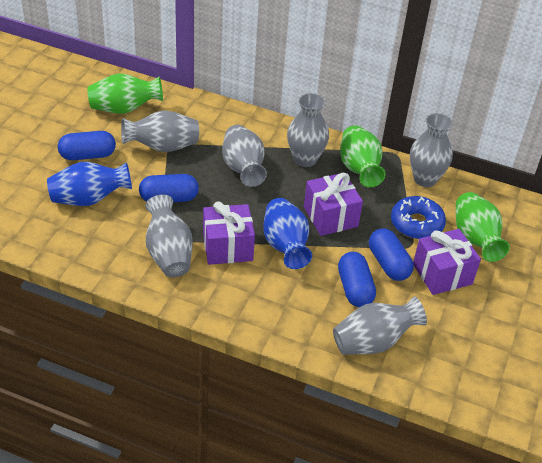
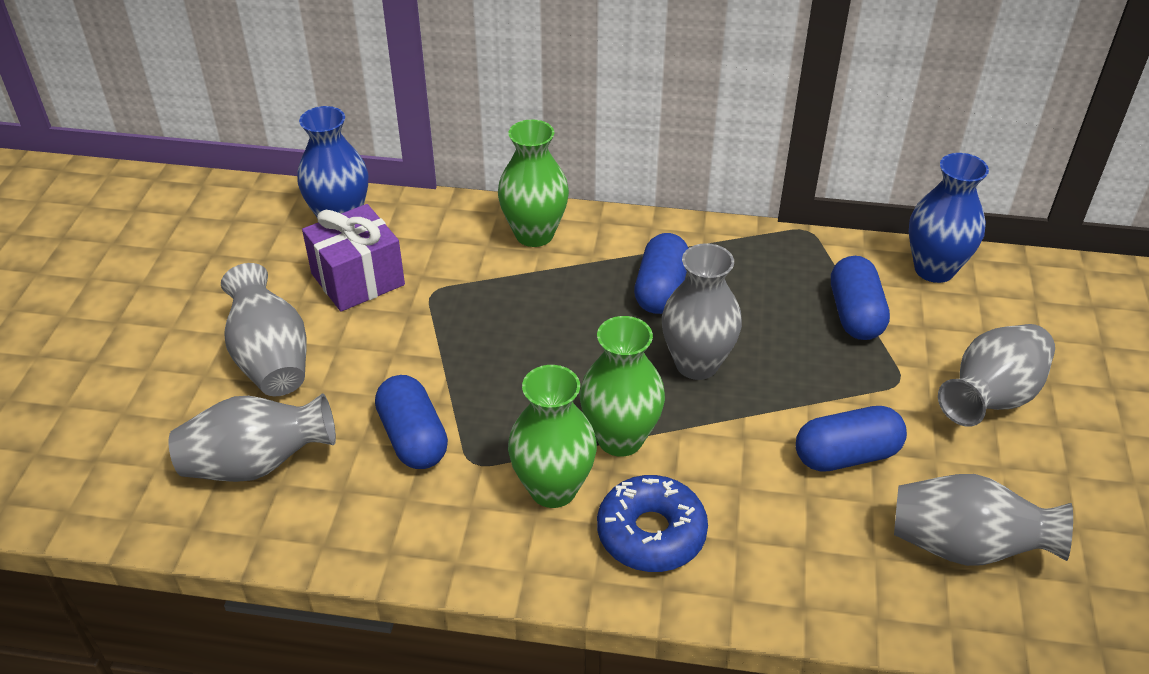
grey vase: 6 -> 5
purple gift: 3 -> 1

